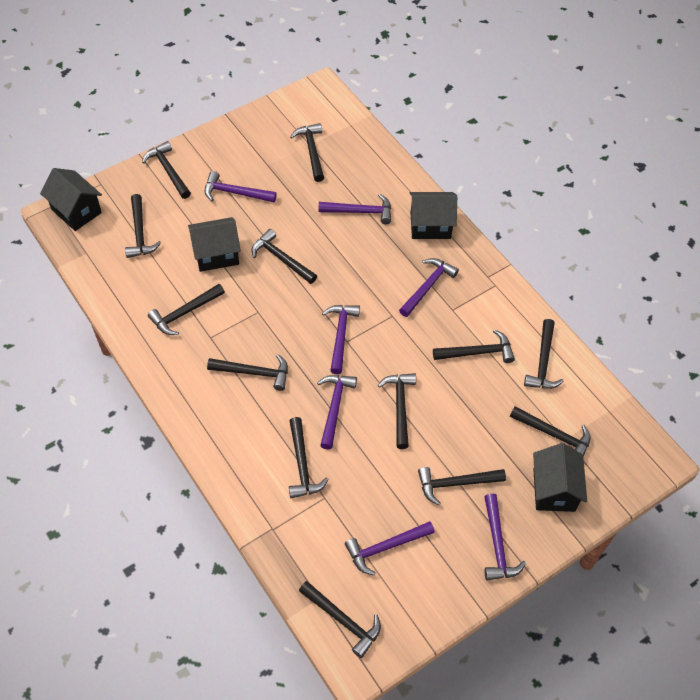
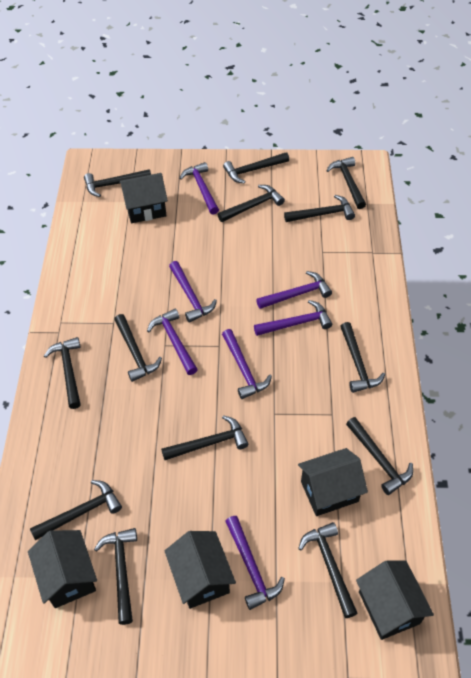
black house: 4 -> 5

